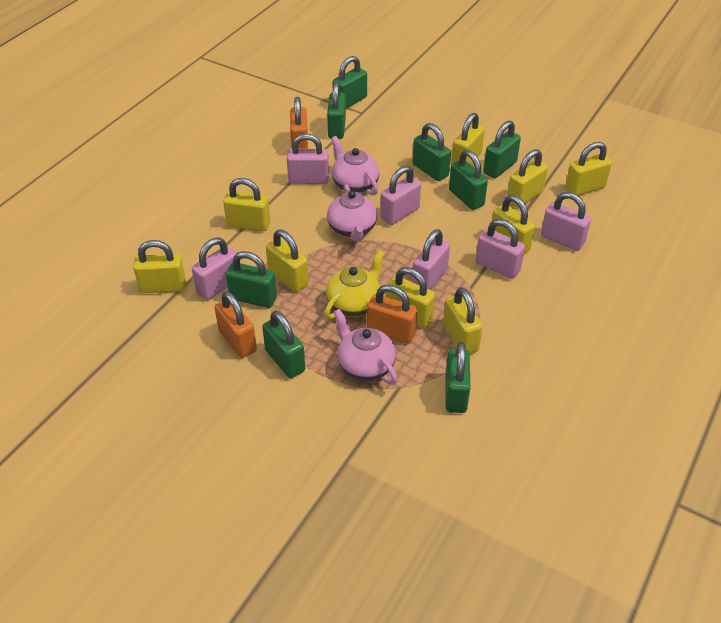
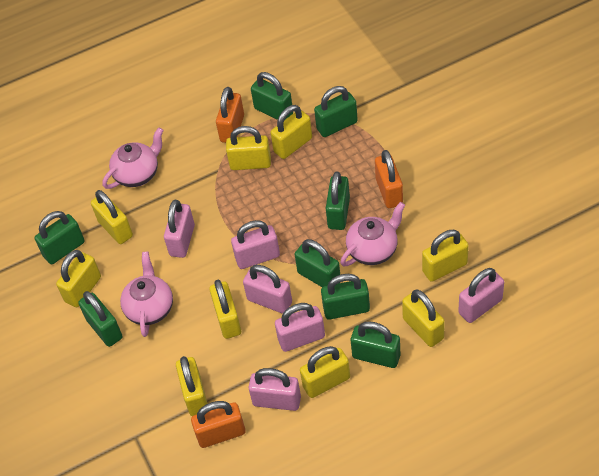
yellow teapot: 1 -> 0

